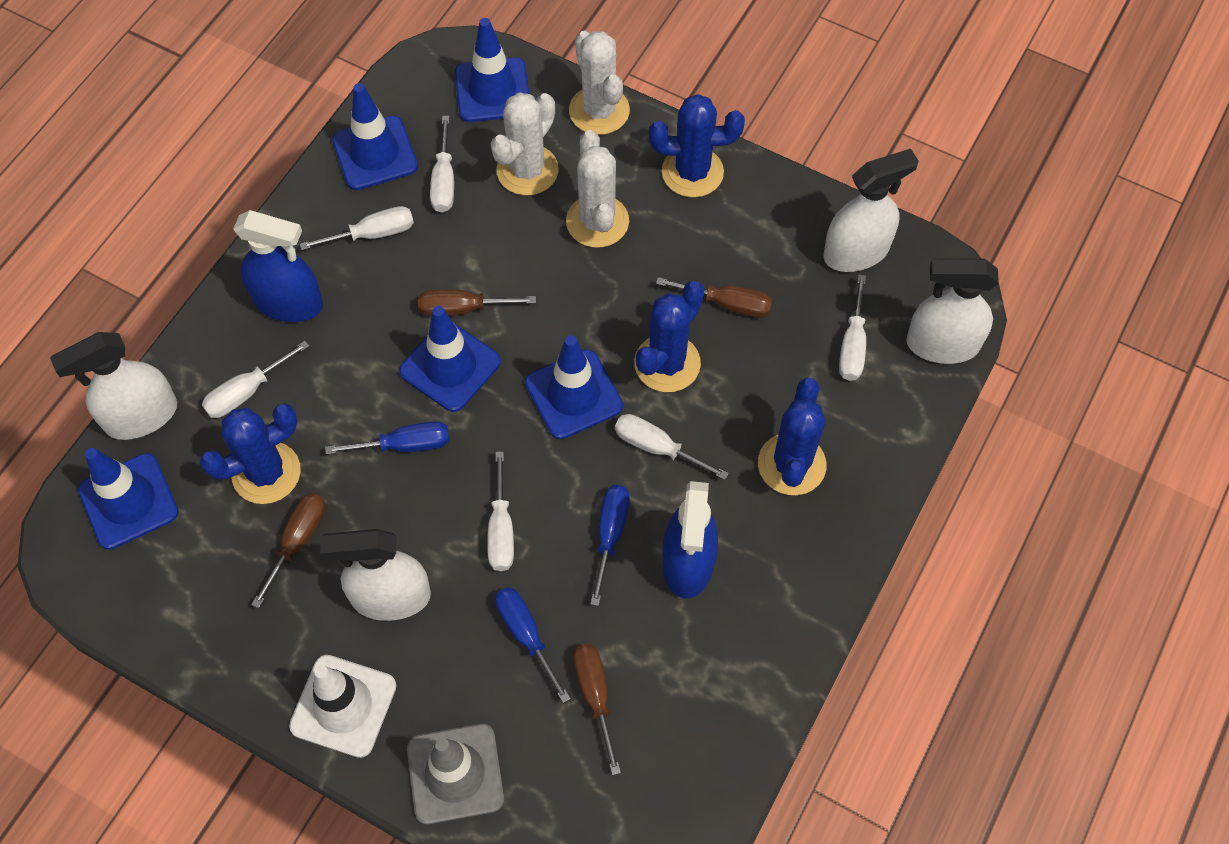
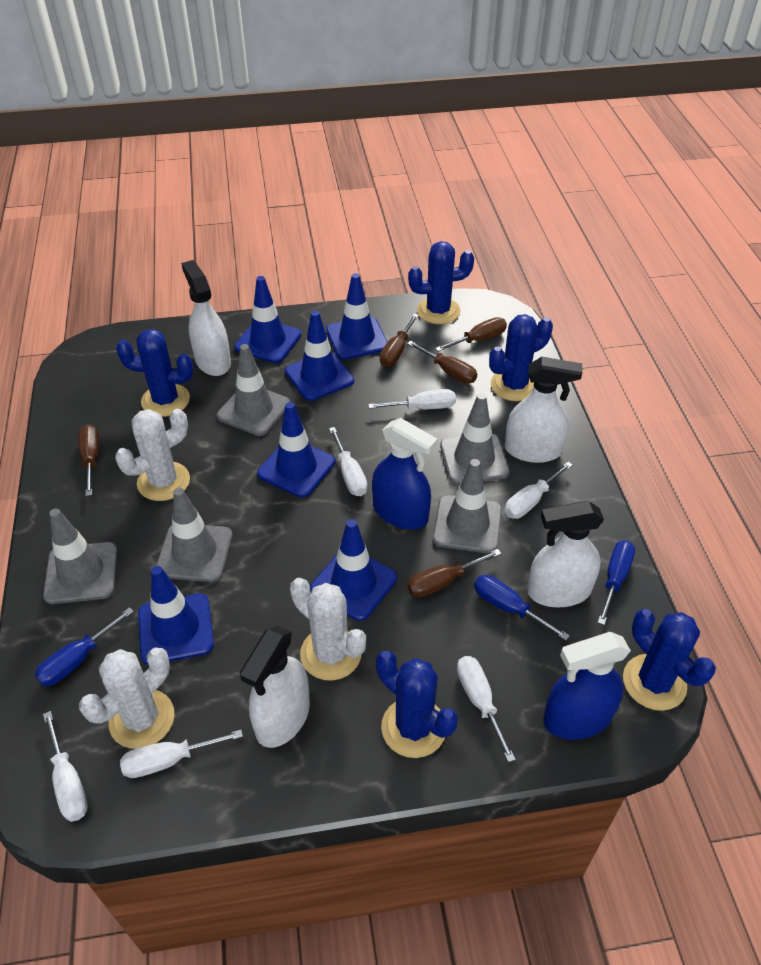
blue cactus: 4 -> 5
blue traffic cone: 5 -> 6
brown screwdriver: 4 -> 5
grey traffic cone: 1 -> 5
white traffic cone: 1 -> 0

